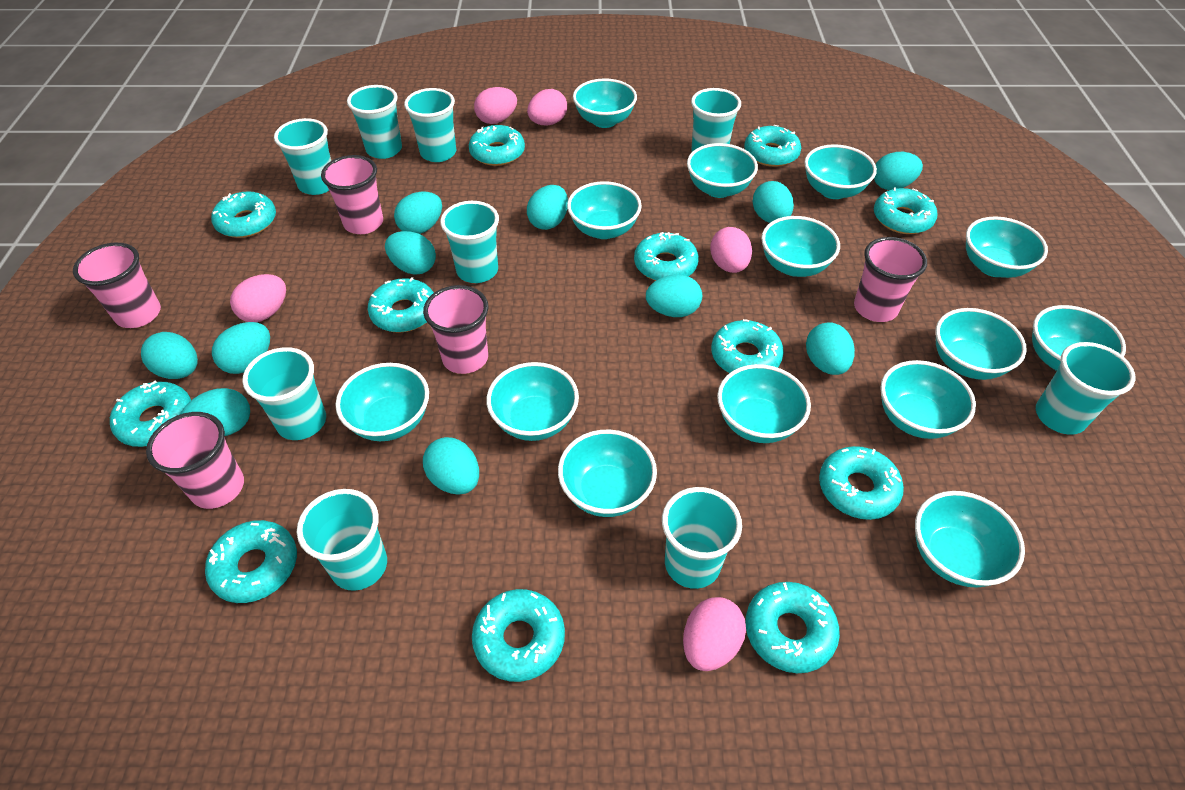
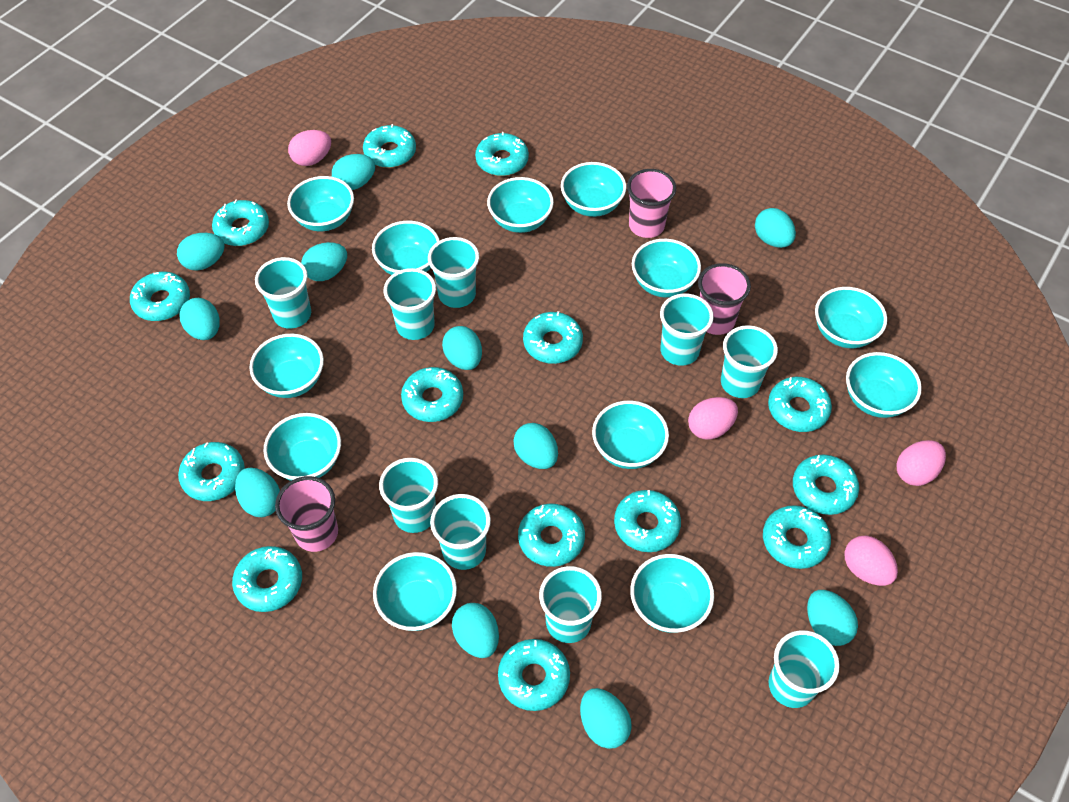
pink cup: 5 -> 3
pink egg: 5 -> 4
turquoise bowl: 14 -> 12
turquoise donut: 12 -> 14

